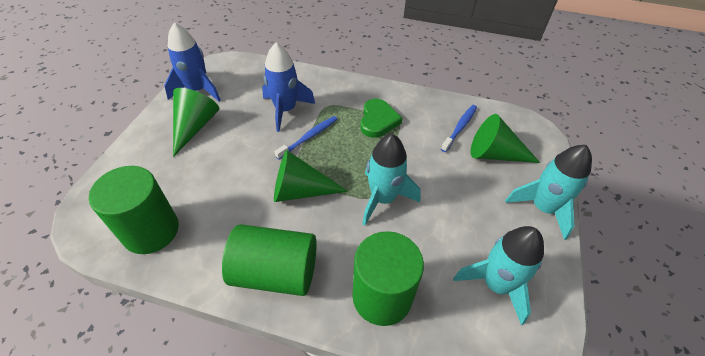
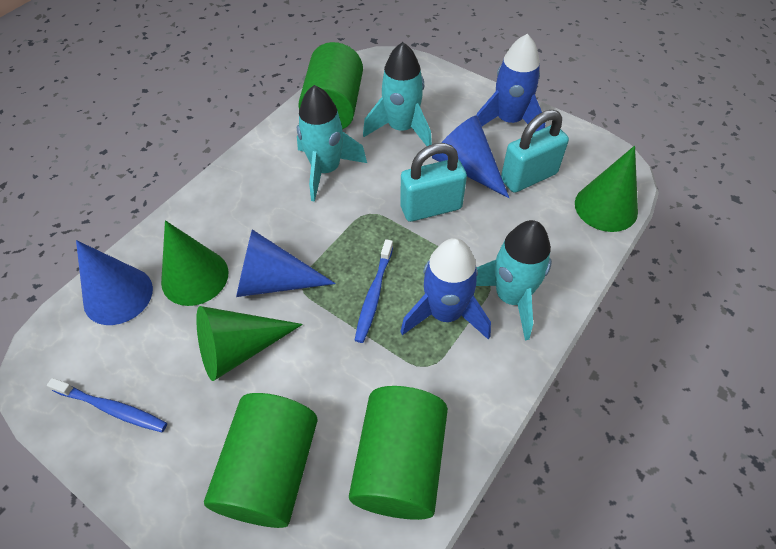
blue cone: 0 -> 3
green heart: 1 -> 0
turquoise padlock: 0 -> 2

